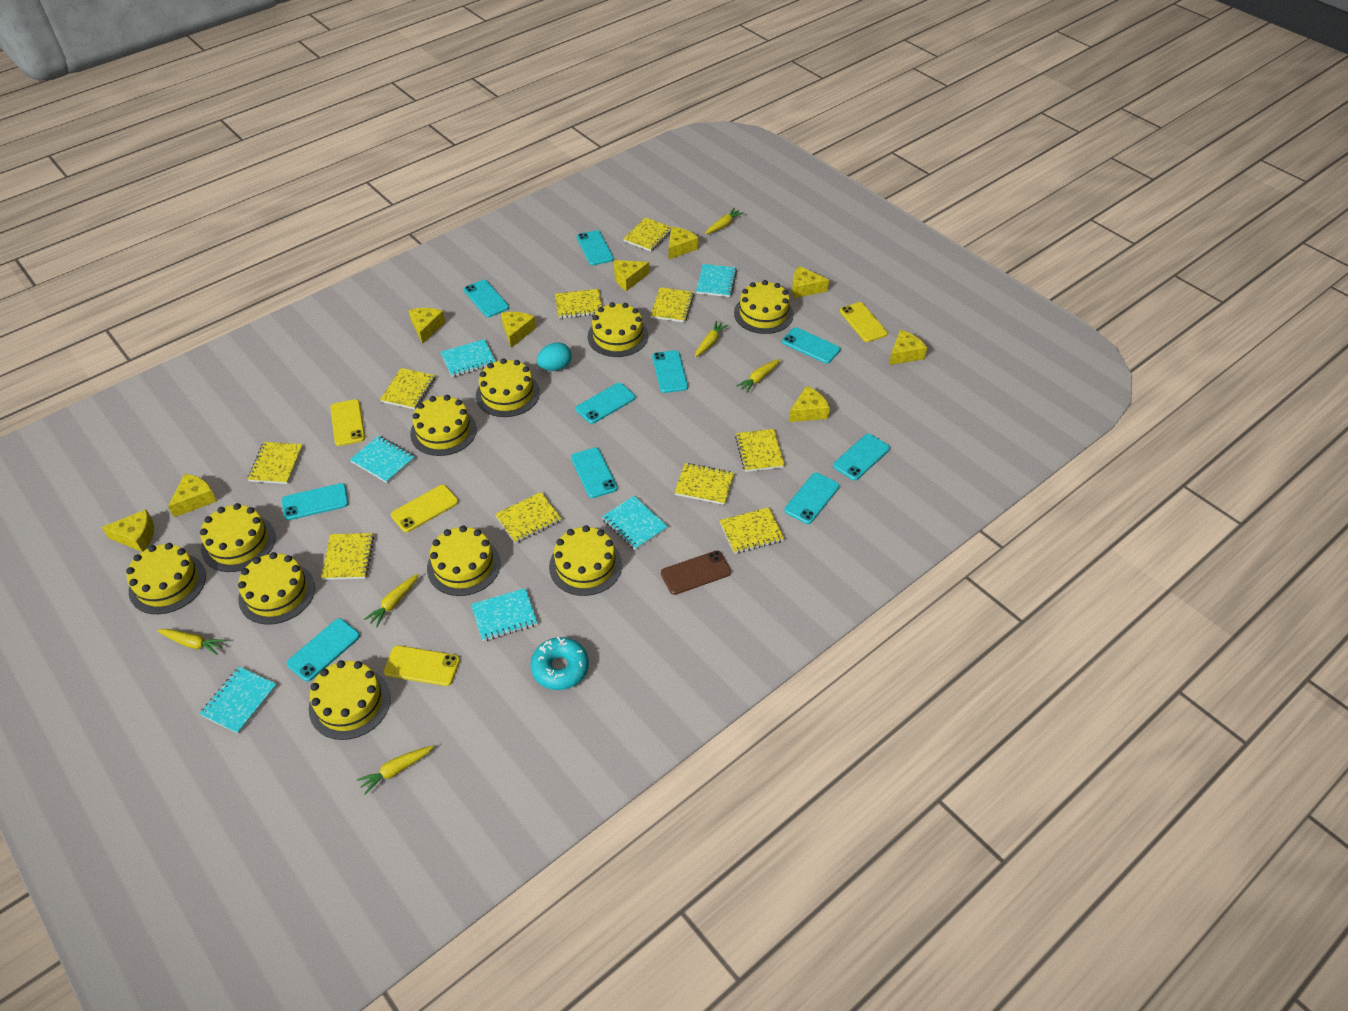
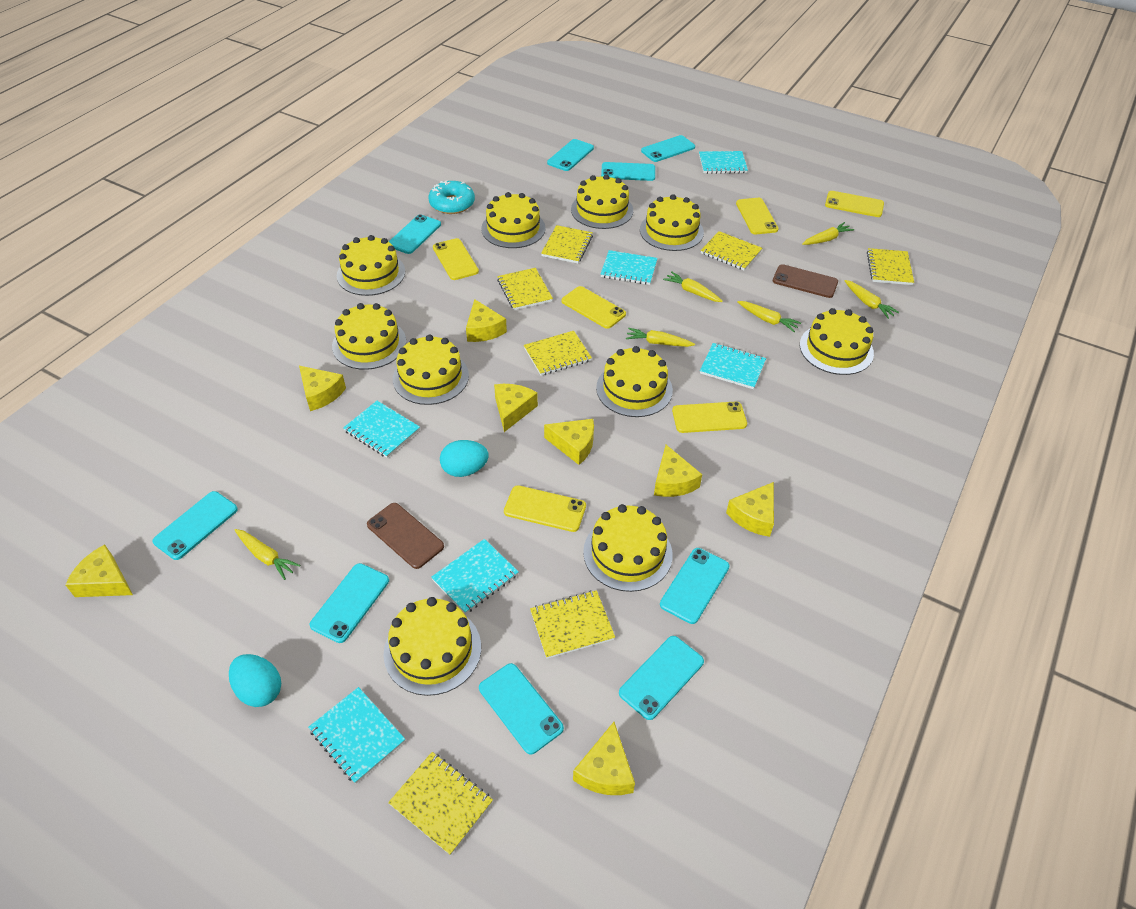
brown phone: 1 -> 2
turquoise egg: 1 -> 2
turquoise phone: 10 -> 9
yellow cheese: 9 -> 8
yellow notebook: 10 -> 7
yellow phone: 4 -> 6

